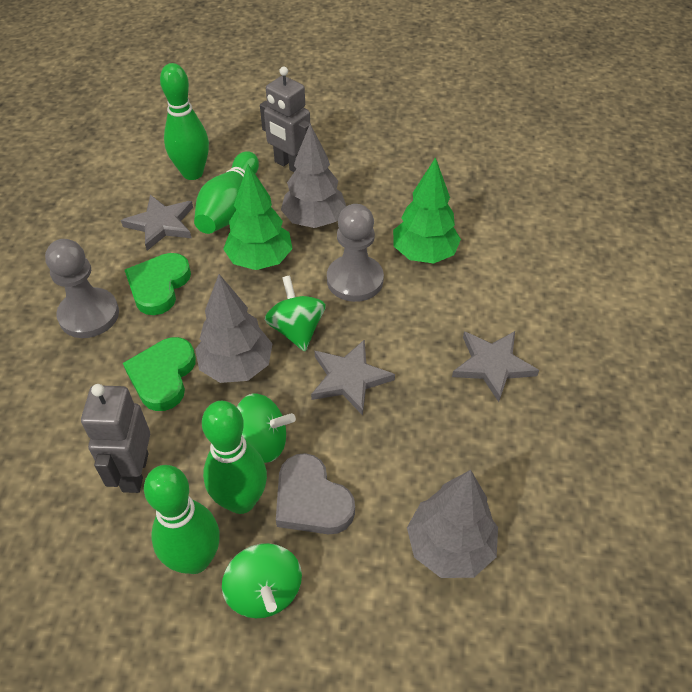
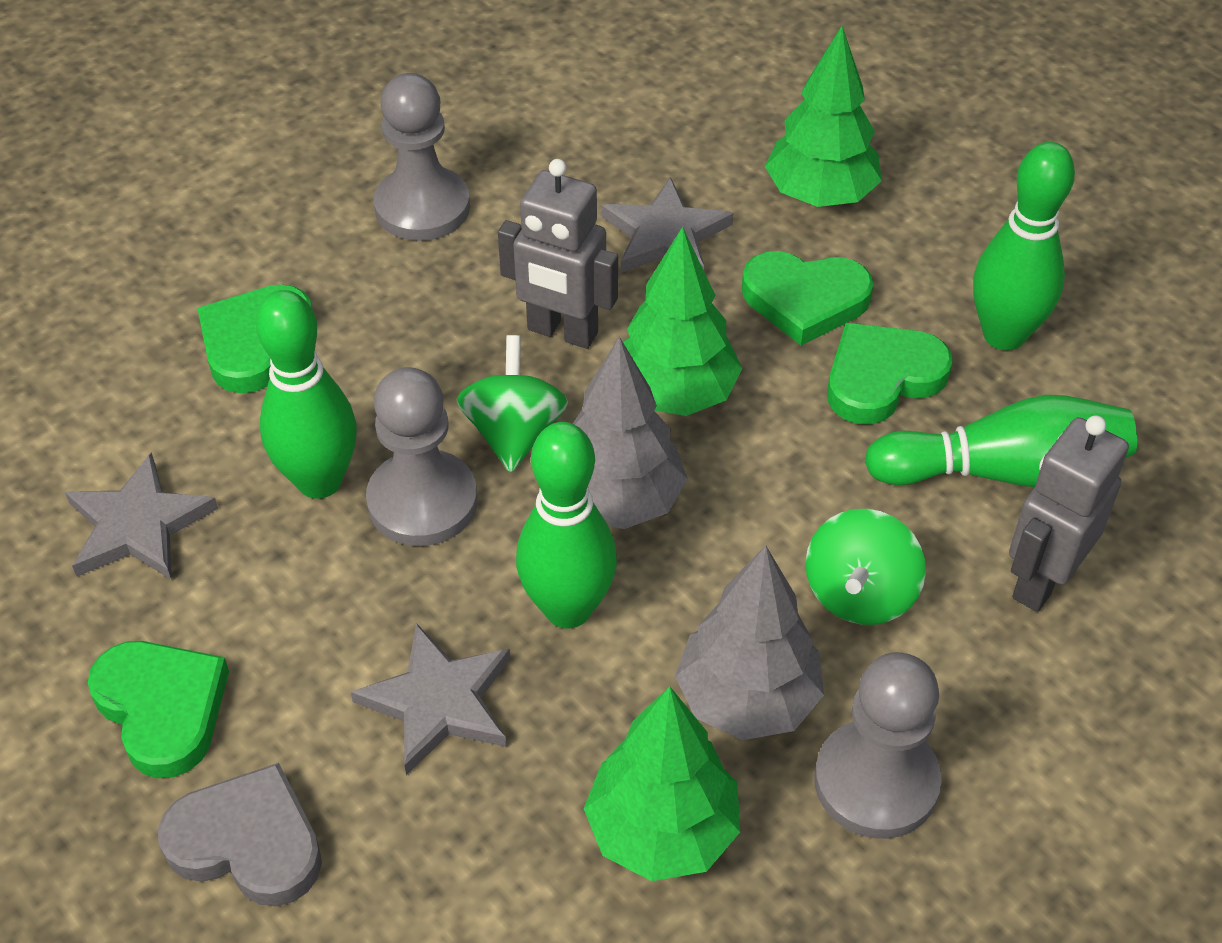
green heart: 2 -> 4
green spinning top: 3 -> 2
green tree: 2 -> 3
grey pawn: 2 -> 3
grey tree: 3 -> 2

